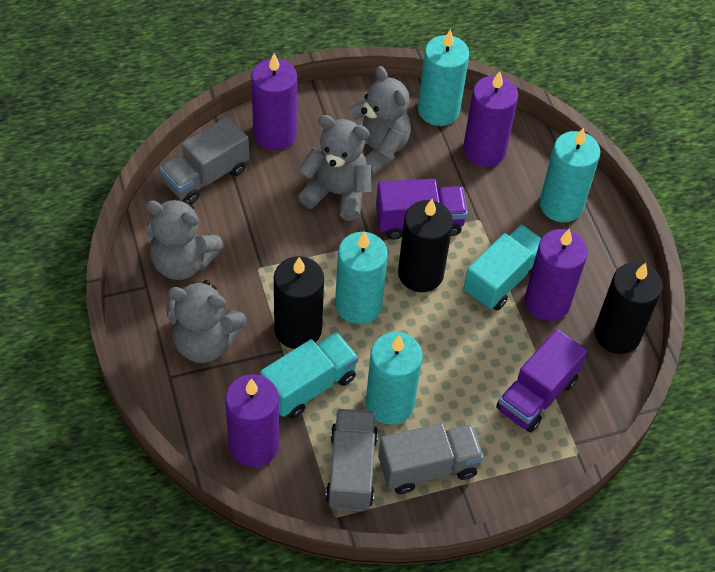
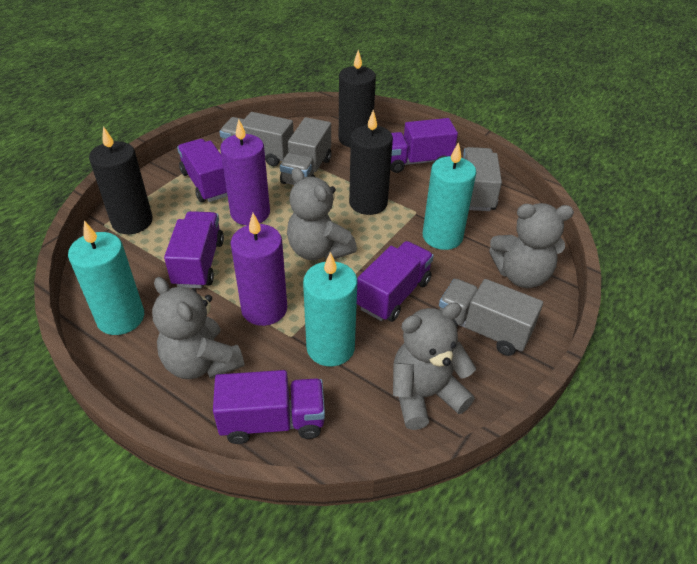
grey truck: 3 -> 4
purple candle: 4 -> 2
purple truck: 2 -> 5
turquoise candle: 4 -> 3
turquoise truck: 2 -> 0

